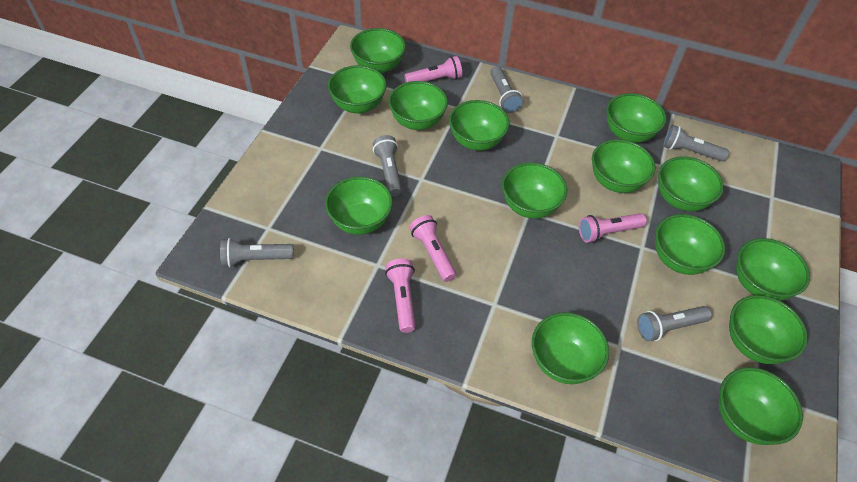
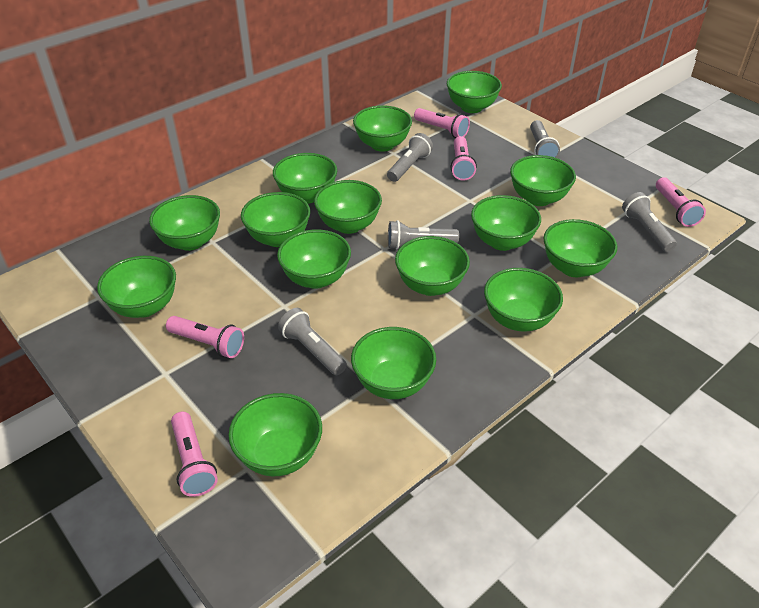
green bowl: 14 -> 15
pink flashlight: 4 -> 5

